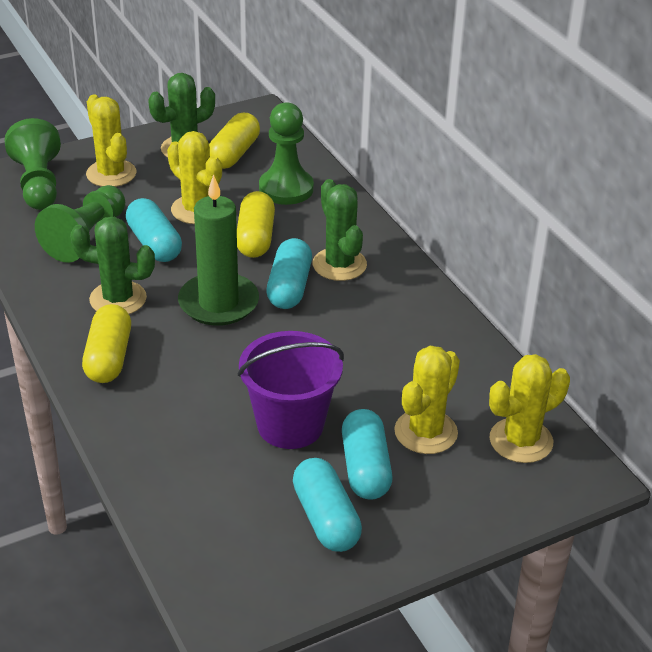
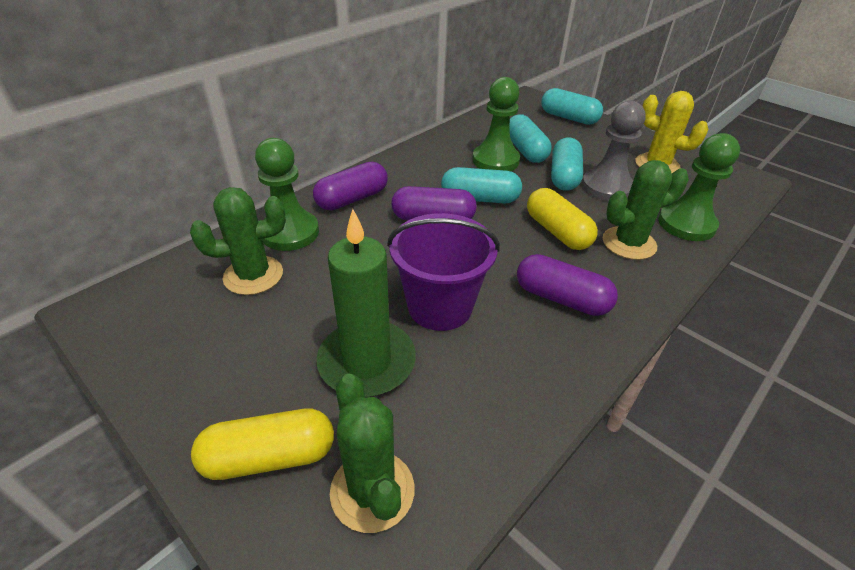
grey pawn: 0 -> 1
purple capsule: 0 -> 3
yellow cactus: 4 -> 1
yellow capsule: 3 -> 2

